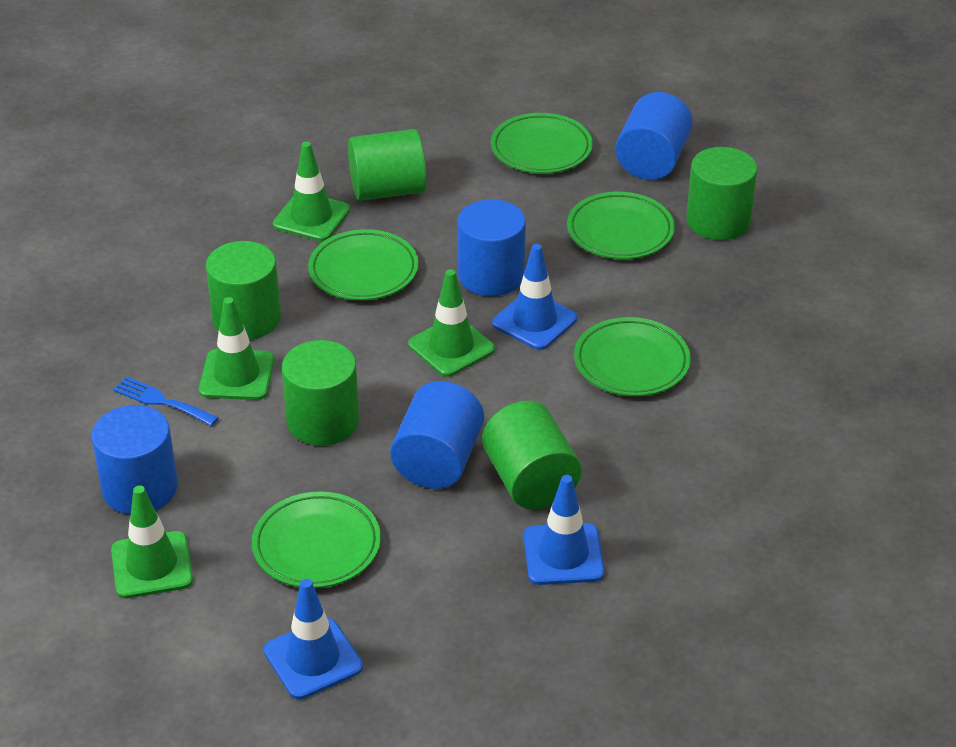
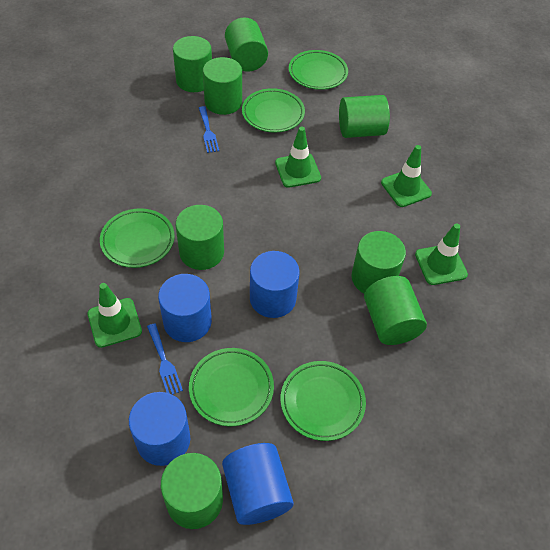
blue fork: 1 -> 2
blue traffic cone: 3 -> 0
green cylinder: 5 -> 8

